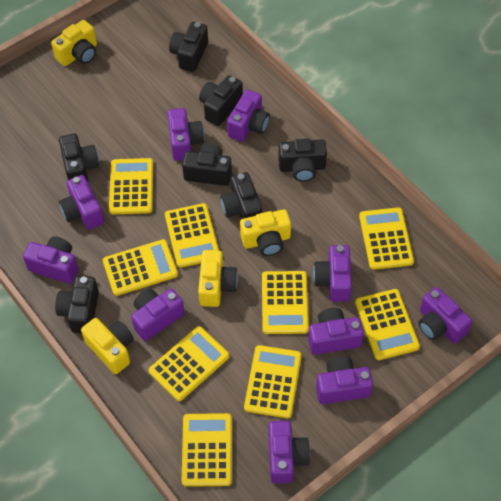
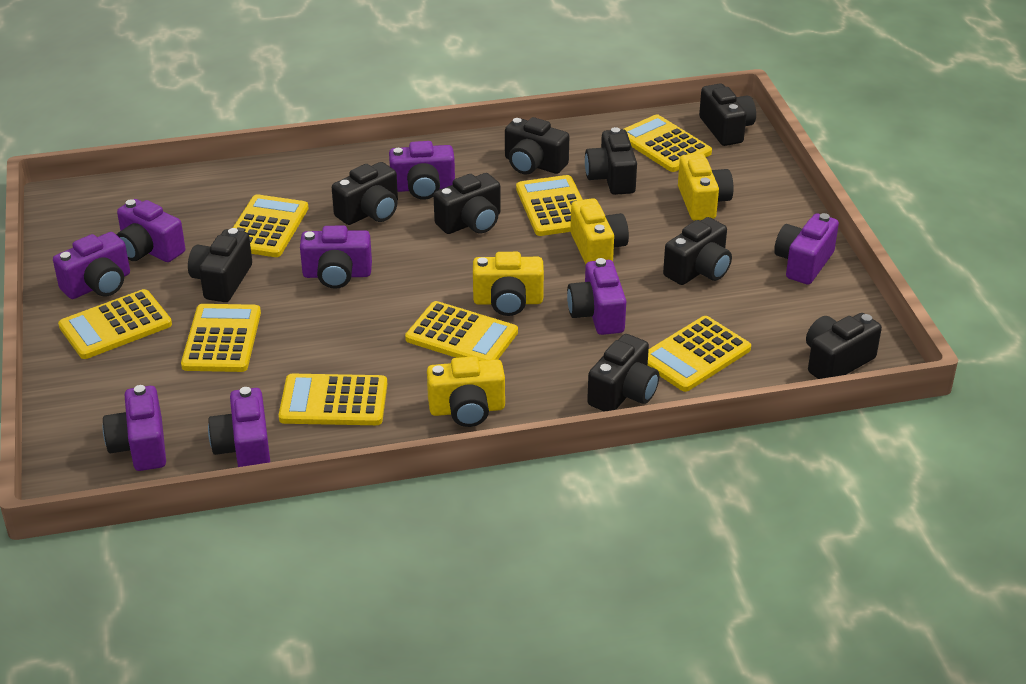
black camera: 7 -> 9
purple camera: 10 -> 8
yellow calculator: 9 -> 8

